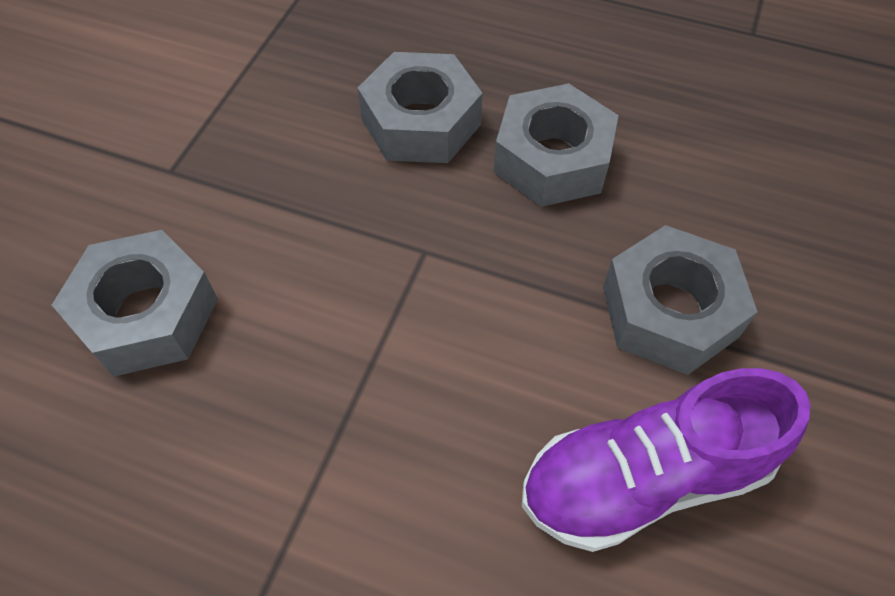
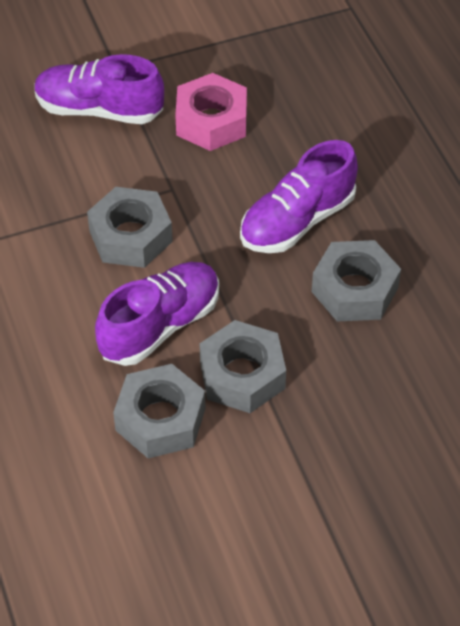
pink nut: 0 -> 1
purple shoe: 1 -> 3

